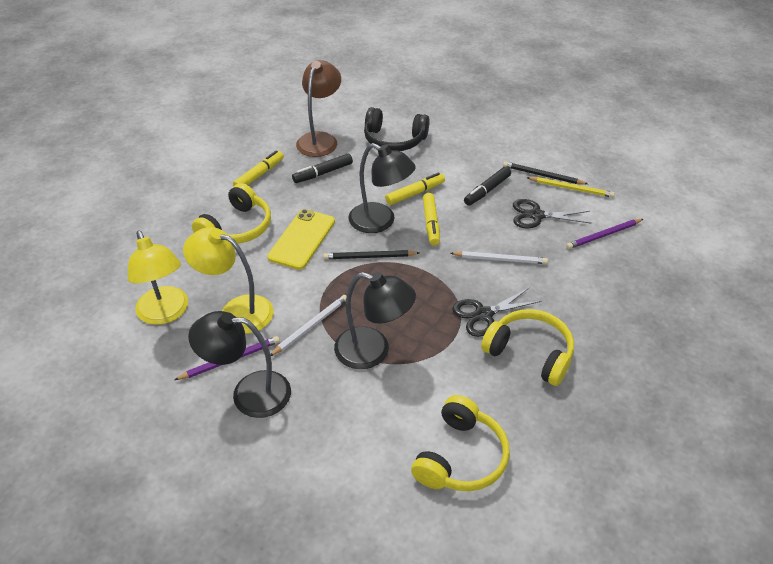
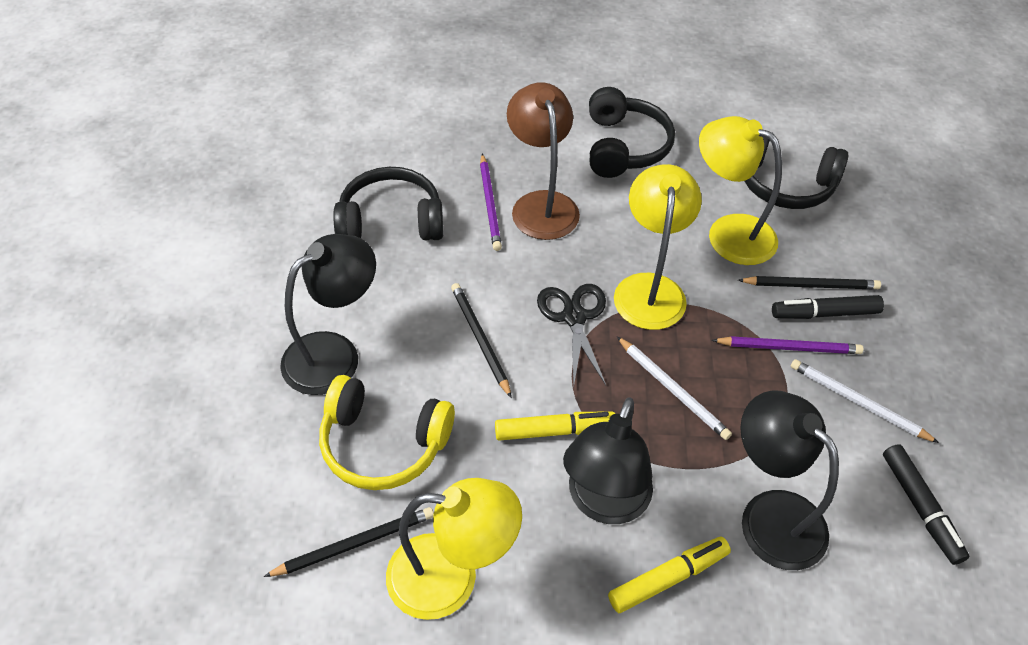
black headphones: 1 -> 3
black pencil: 2 -> 3
black scissors: 2 -> 1
yellow headphones: 3 -> 1
yellow lamp: 2 -> 3
yellow marker: 3 -> 2
yellow pencil: 1 -> 0
yellow phone: 1 -> 0

